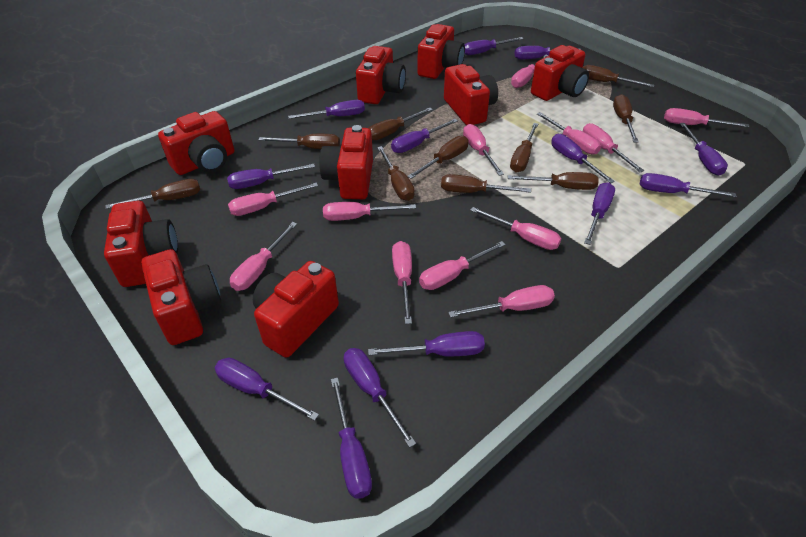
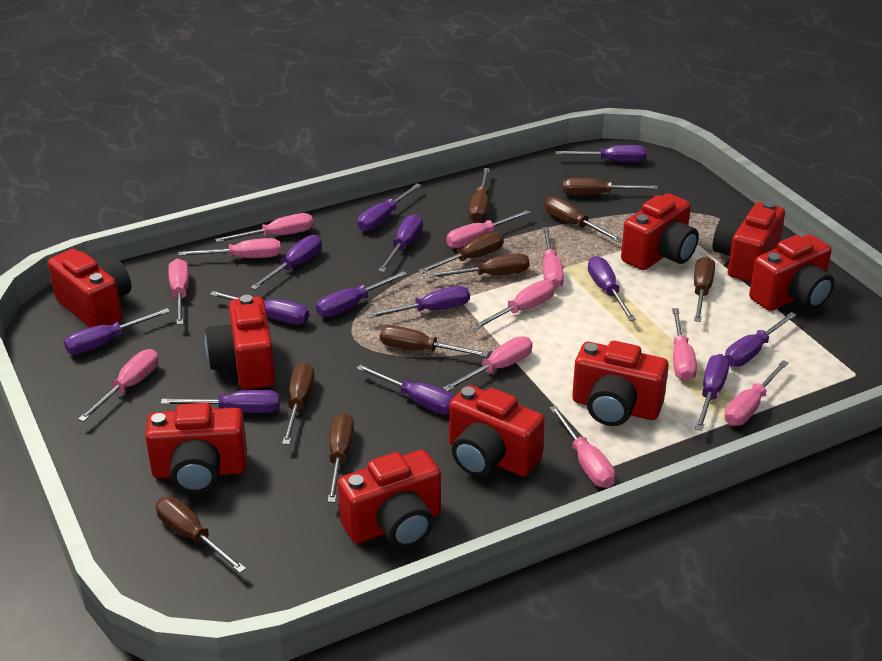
pink screwdriver: 12 -> 11

